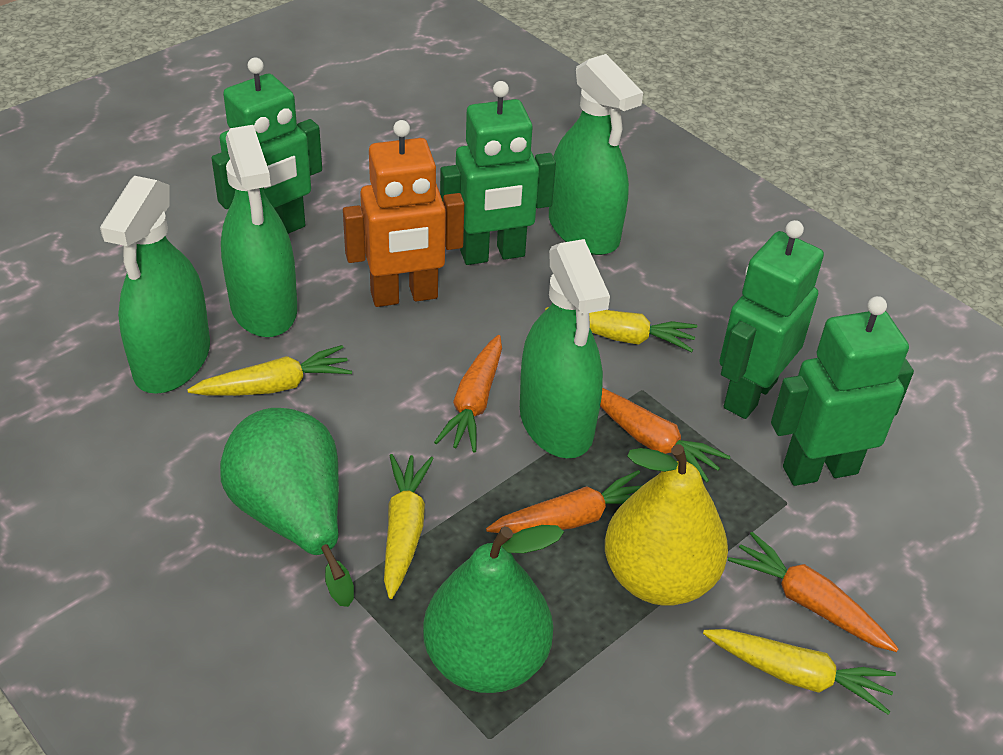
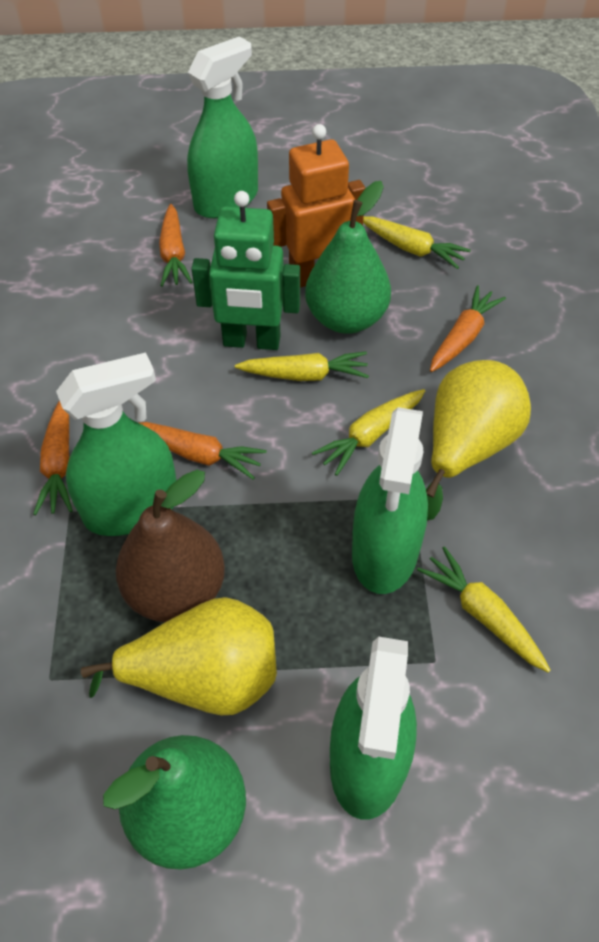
brown pear: 0 -> 1
green robot: 4 -> 1
yellow pear: 1 -> 2

